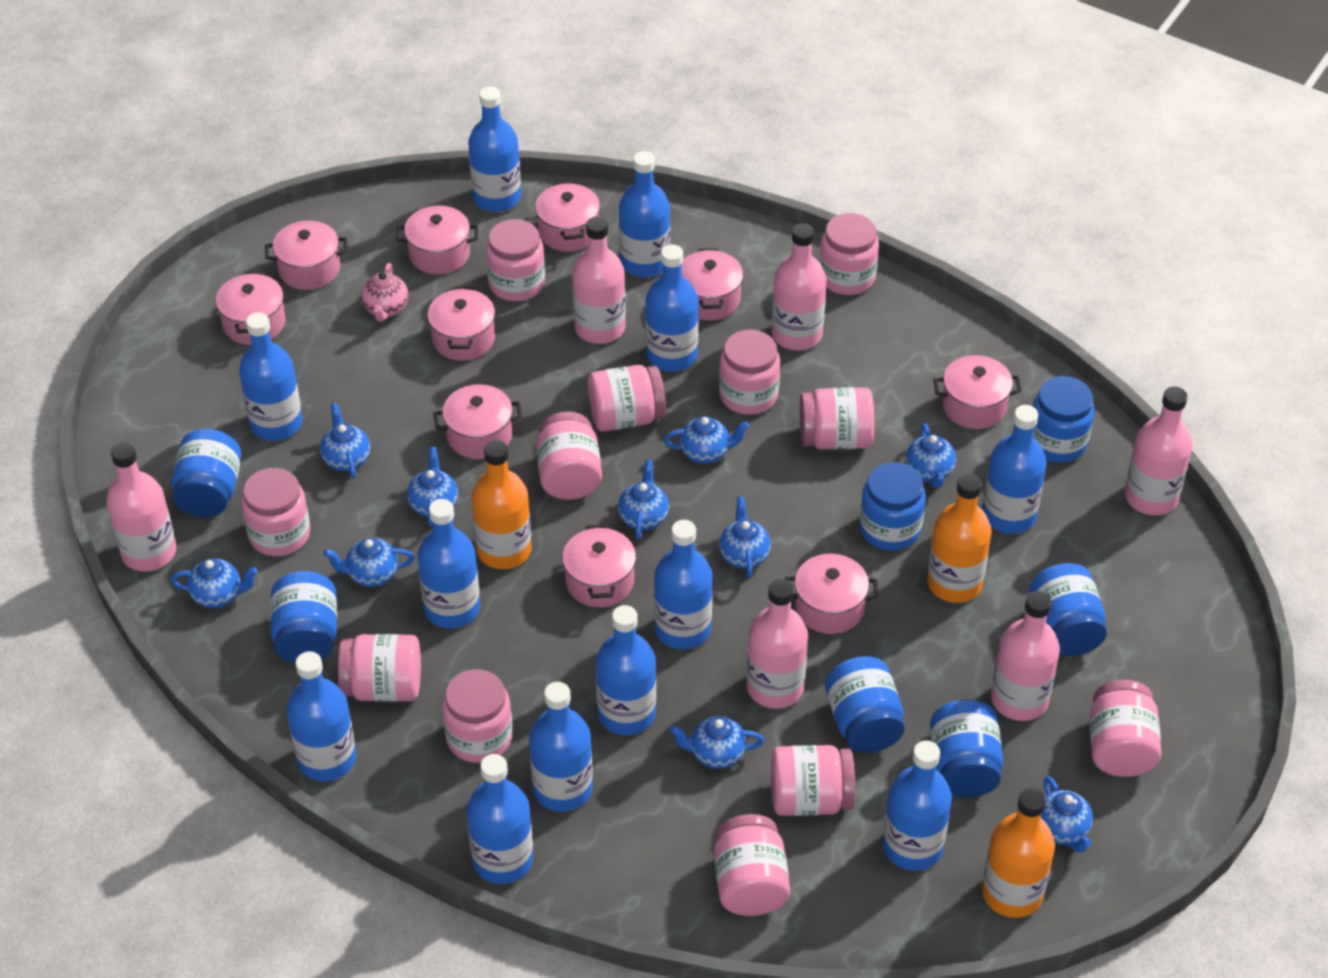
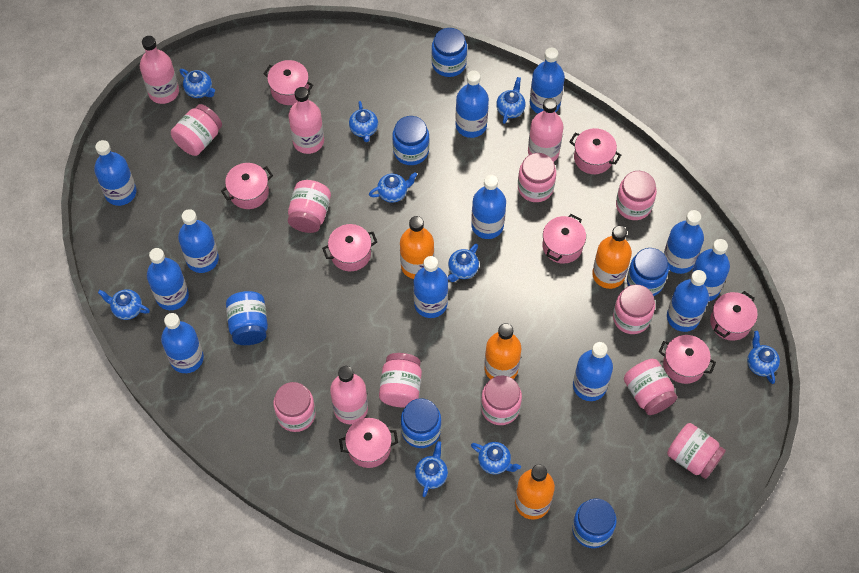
blue jar: 7 -> 6
blue teapot: 10 -> 9
orange bottle: 3 -> 4
pink bottle: 6 -> 4
pink jar: 12 -> 10
pink pot: 10 -> 8
pink teapot: 1 -> 0

